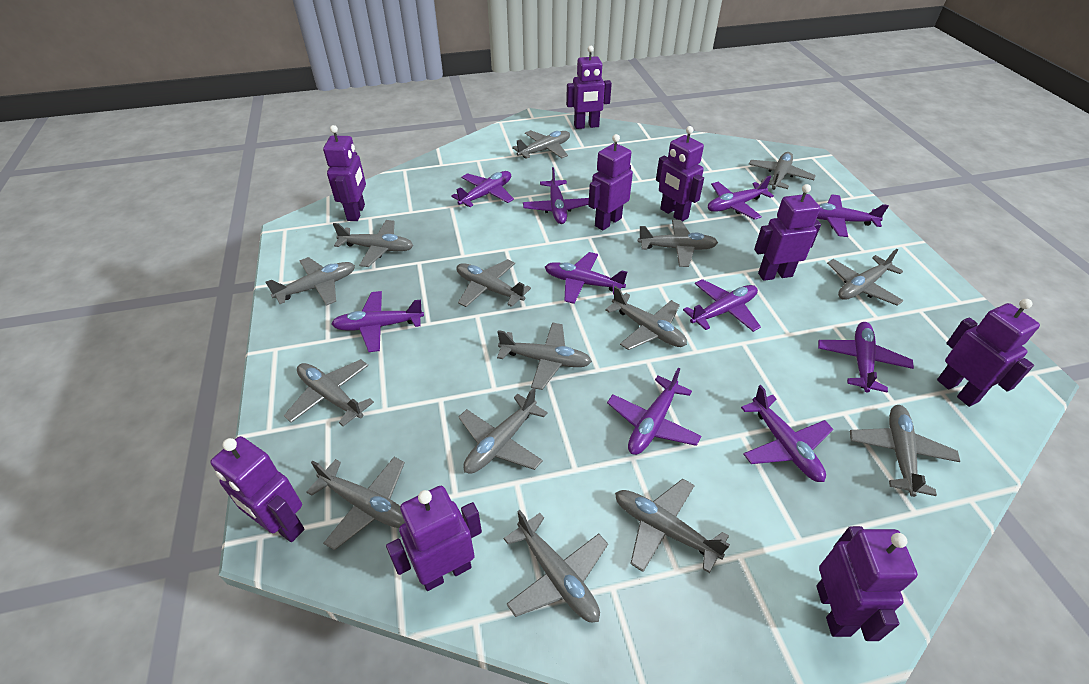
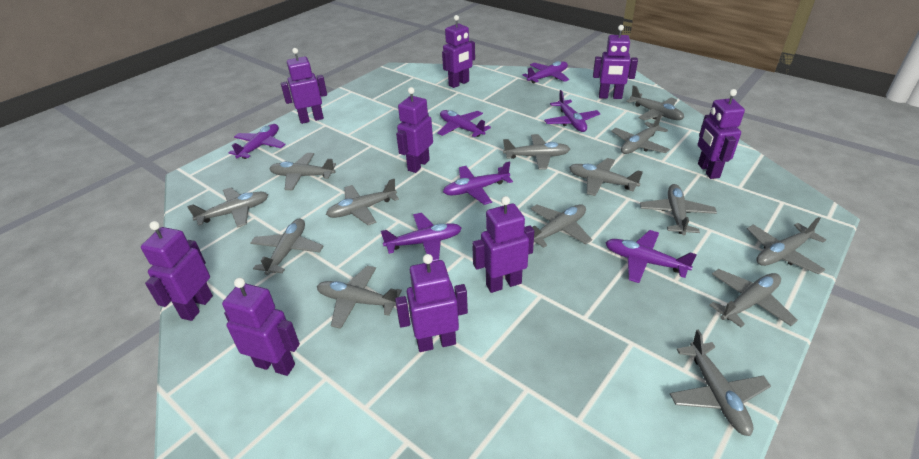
grey plane: 15 -> 14
purple plane: 10 -> 7

